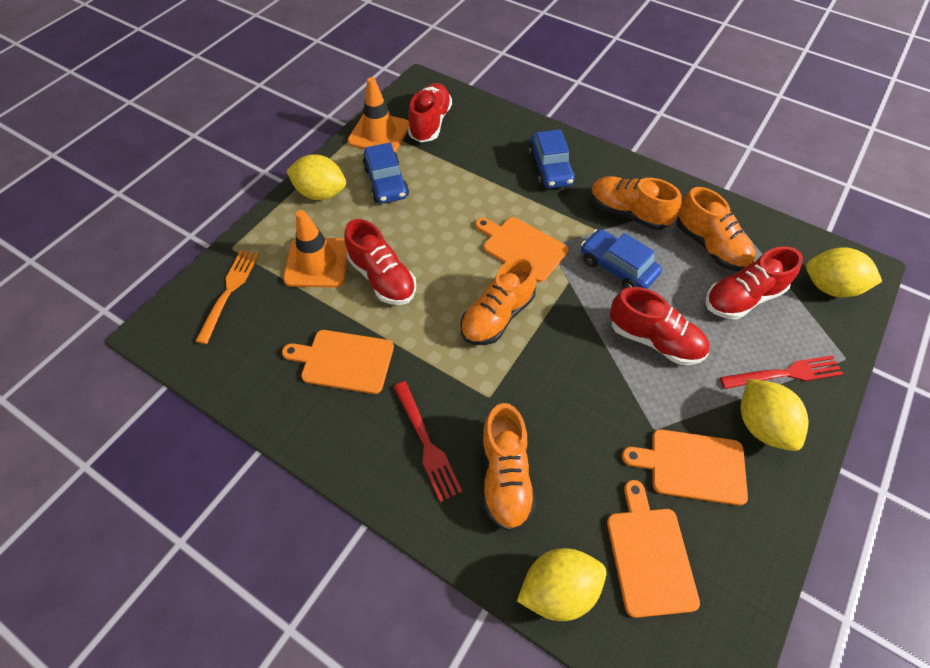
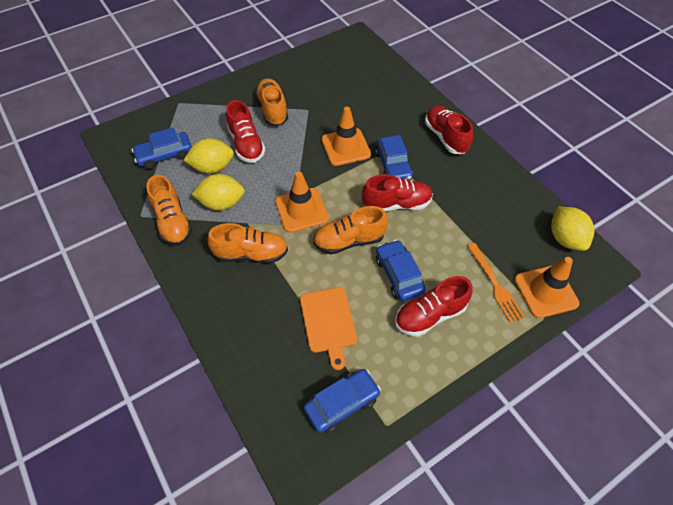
blue car: 3 -> 4
orange cutting board: 4 -> 1
orange traffic cone: 2 -> 3
red fork: 2 -> 0
yellow lemon: 4 -> 3

